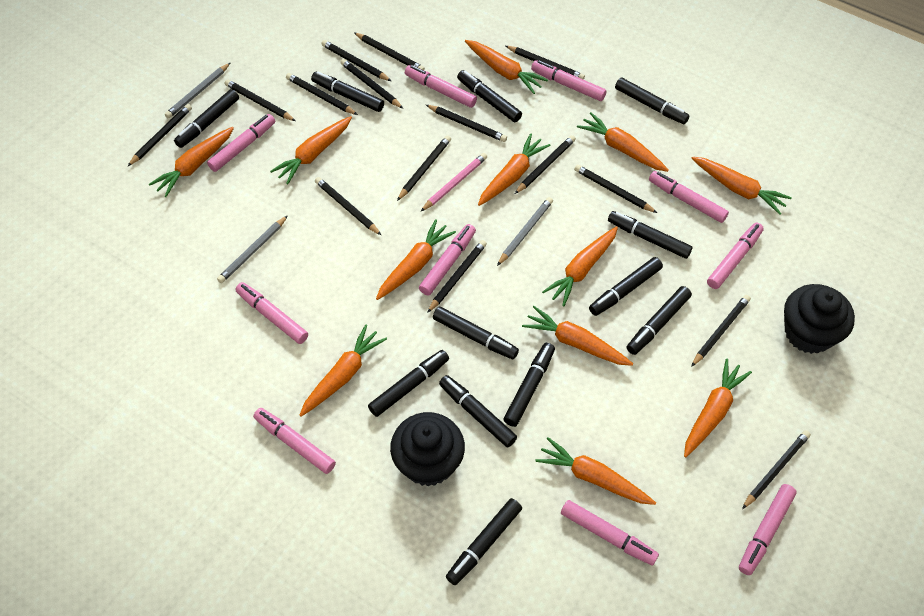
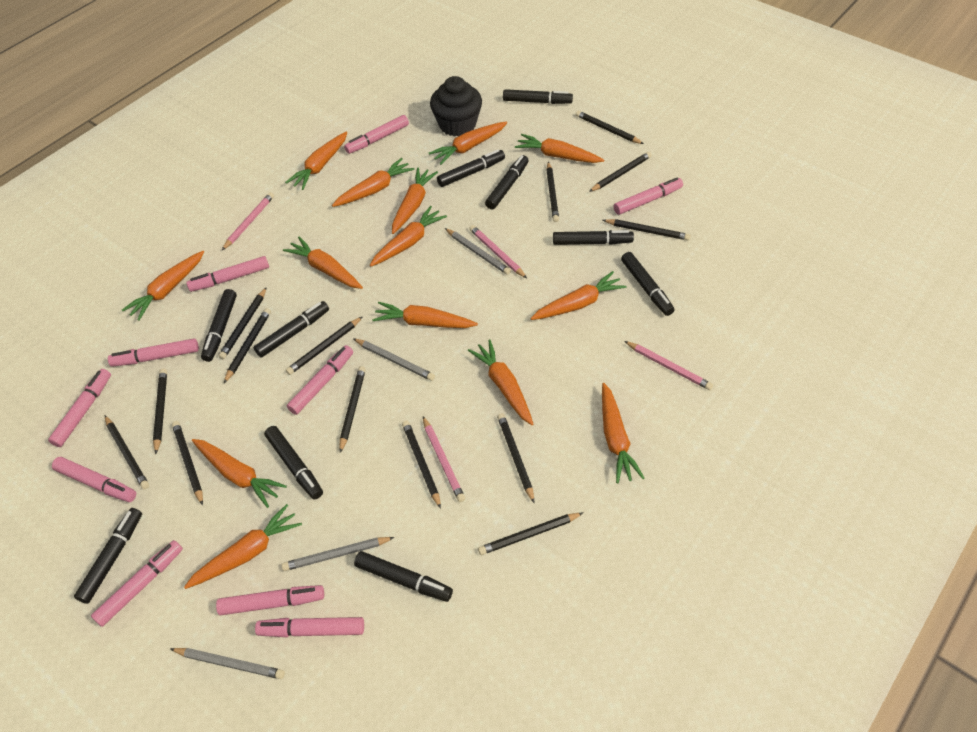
black cupcake: 2 -> 1
black marker: 12 -> 10
black pencil: 15 -> 14
grey pencil: 3 -> 4
orange carrot: 12 -> 14
pink pencil: 1 -> 4

